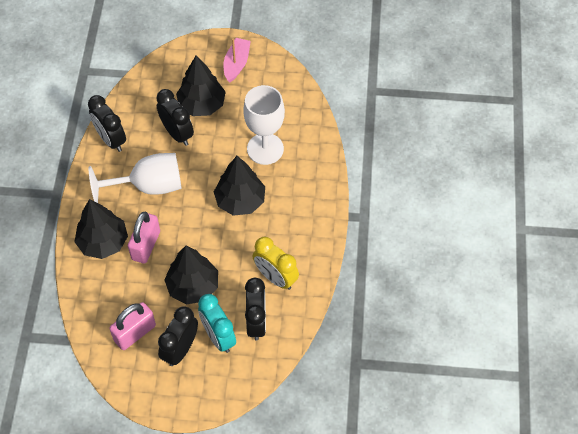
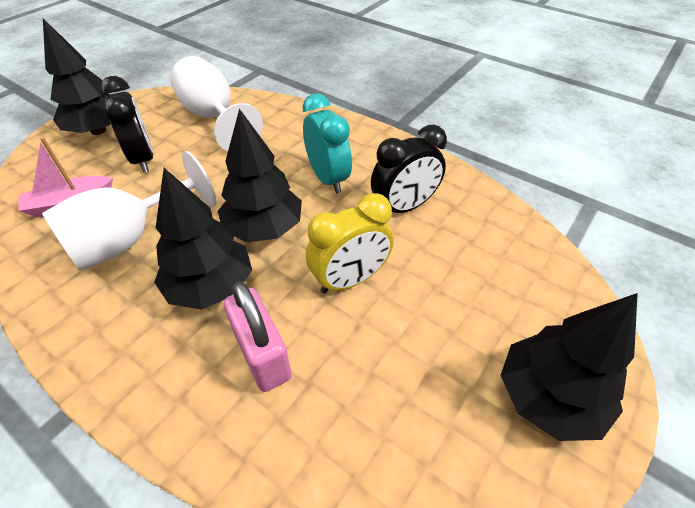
black clock: 4 -> 2
pink padlock: 2 -> 1

